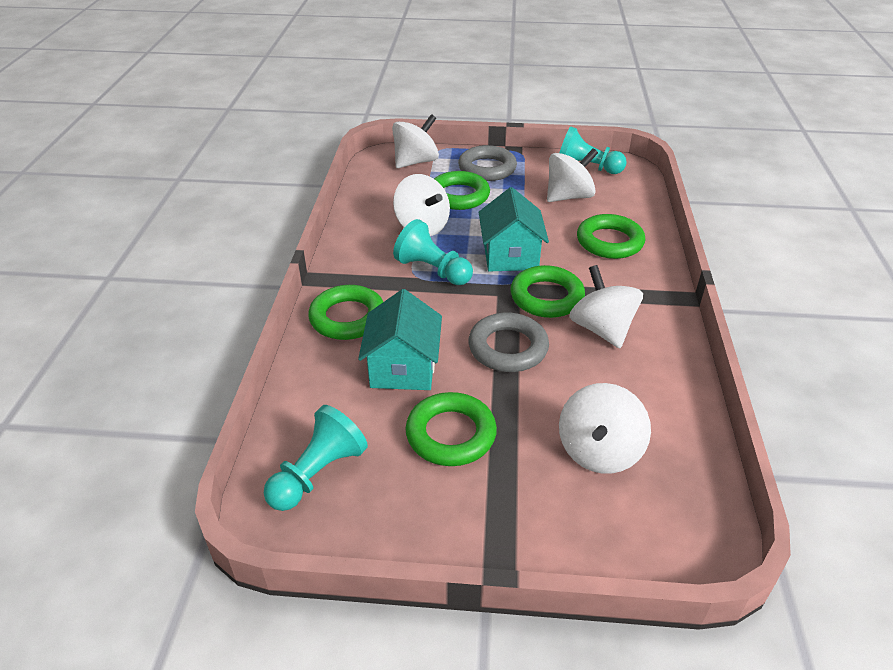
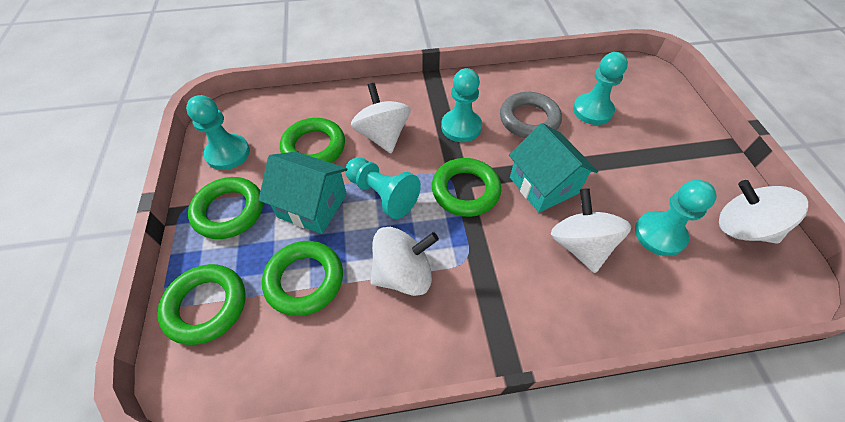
grey ring: 2 -> 1
turquoise pawn: 3 -> 5
white spinning top: 5 -> 4

